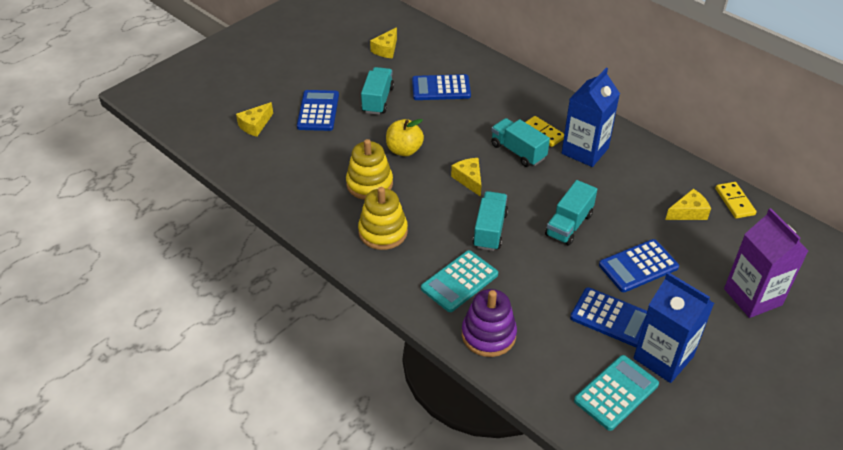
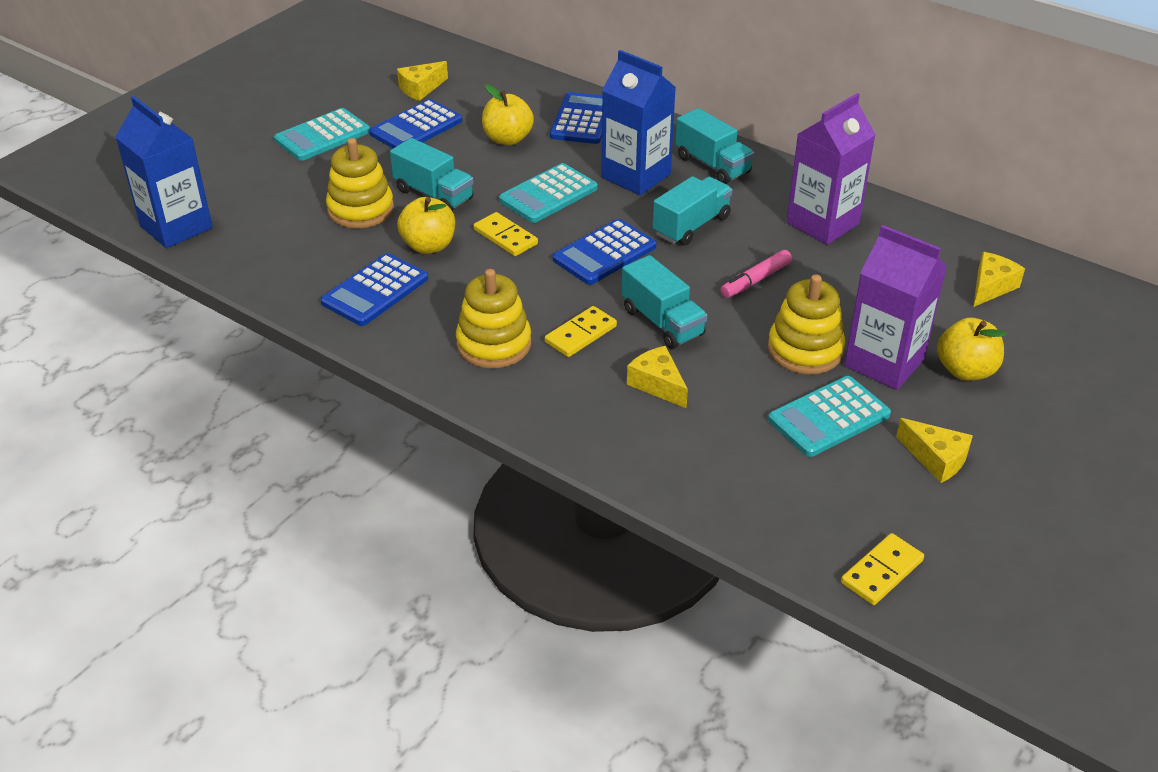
pink marker: 0 -> 1
purple carton: 1 -> 2
purple stacking toy: 1 -> 0
turquoise calculator: 2 -> 3
yellow apple: 1 -> 3
yellow domino: 2 -> 3
yellow stacking toy: 2 -> 3

